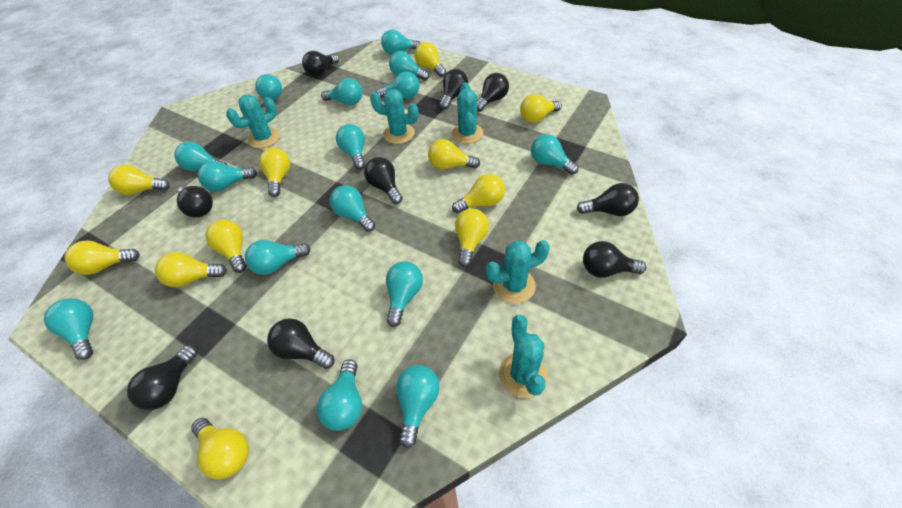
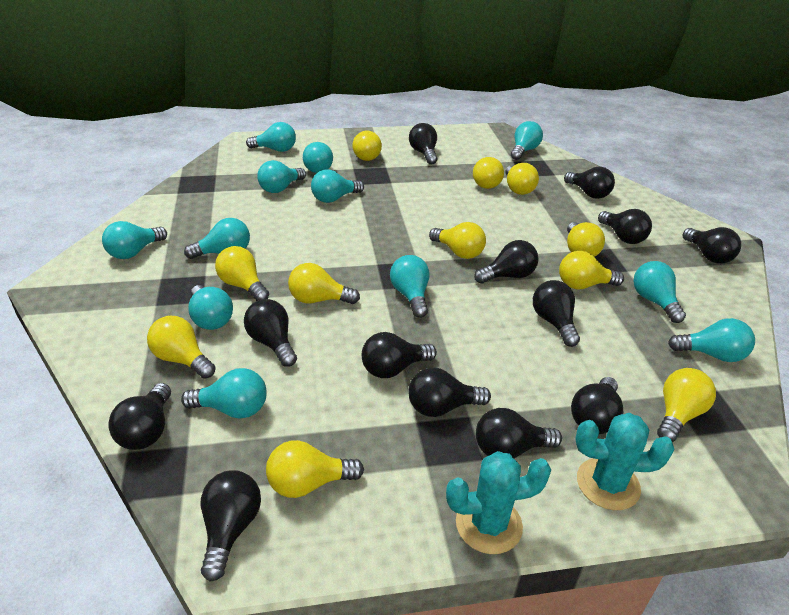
black light bulb: 9 -> 13
turquoise cactus: 5 -> 2
turquoise light bulb: 15 -> 12

